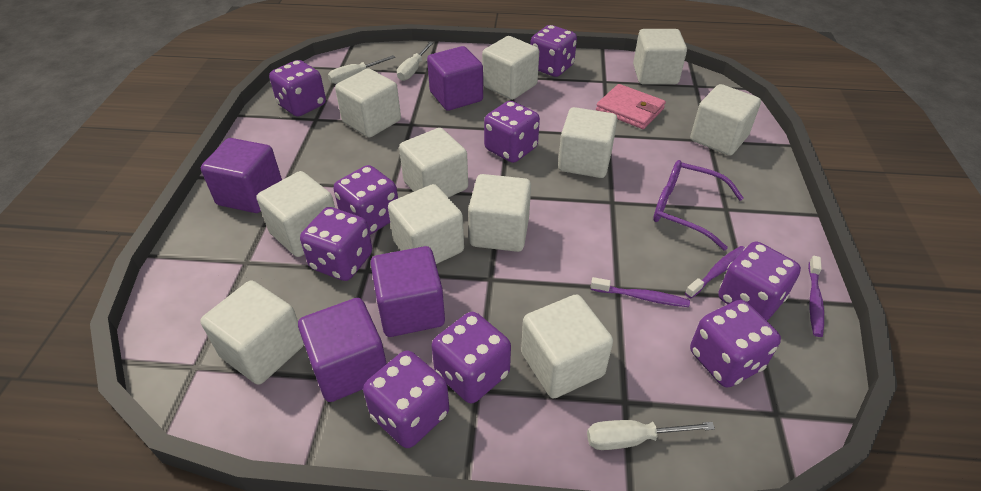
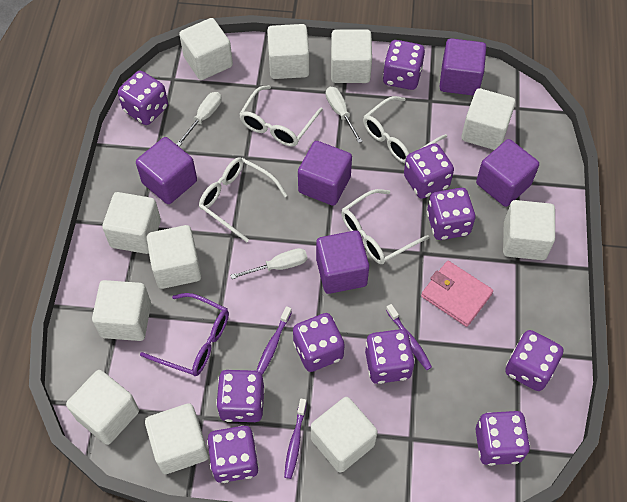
purple cube: 4 -> 5
purple dice: 9 -> 10
white glasses: 0 -> 4

